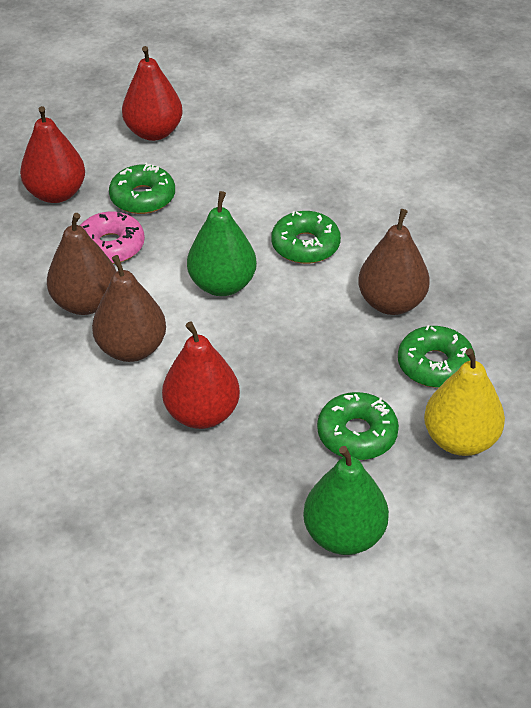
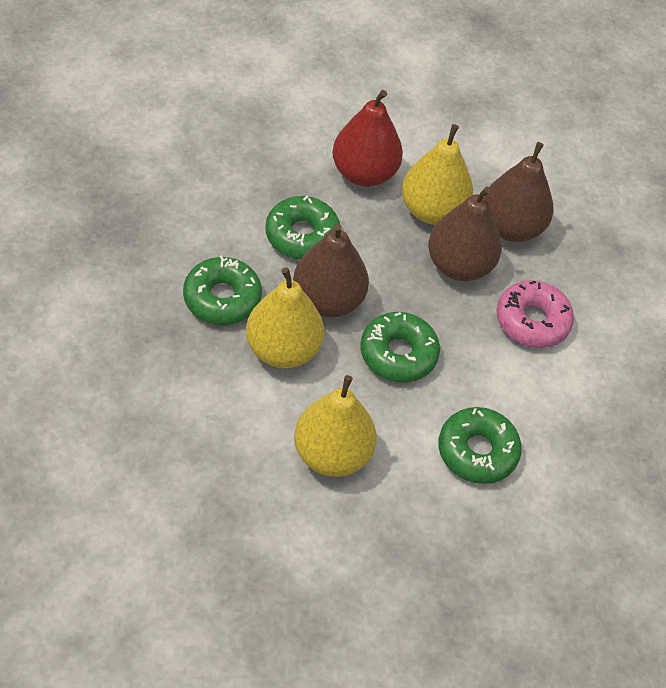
green pear: 2 -> 0
red pear: 3 -> 1
yellow pear: 1 -> 3

